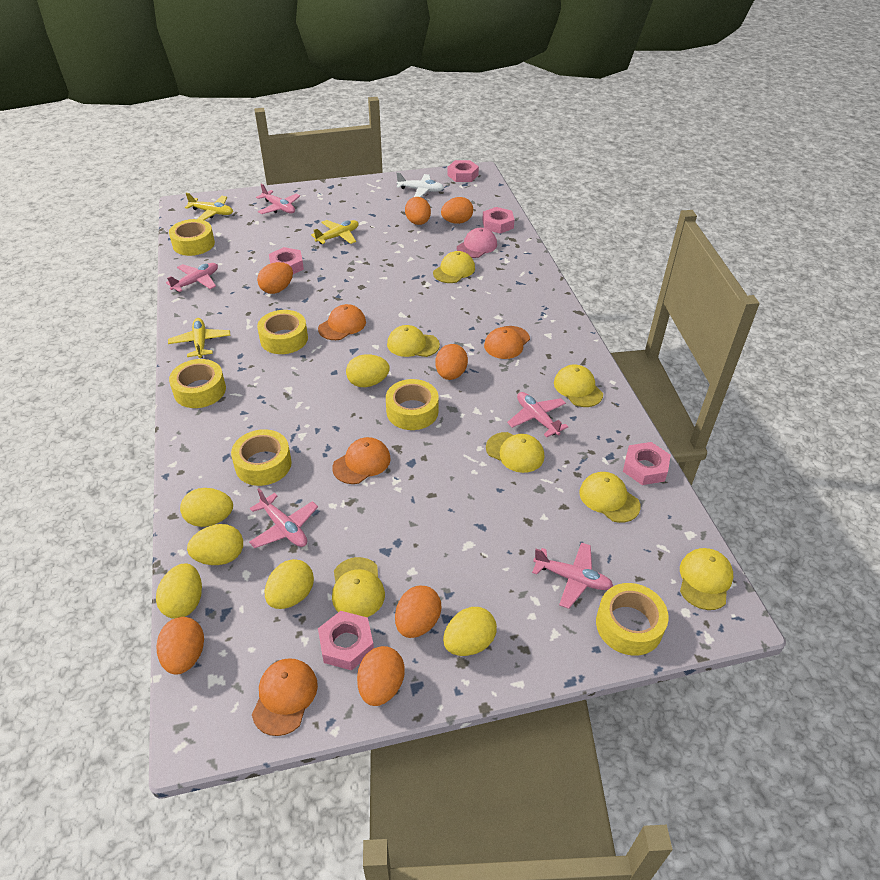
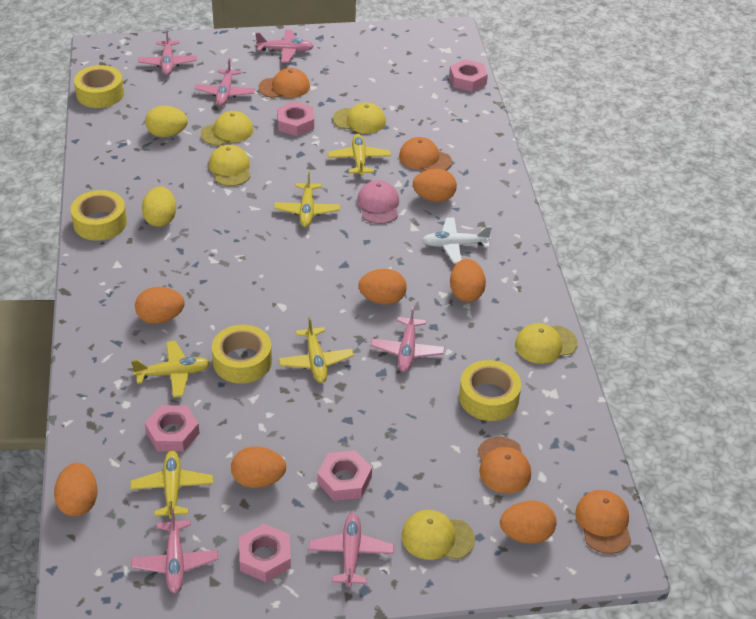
pink plane: 5 -> 6
yellow cap: 7 -> 5
yellow egg: 6 -> 2
yellow plane: 3 -> 5
yellow tape: 6 -> 4

